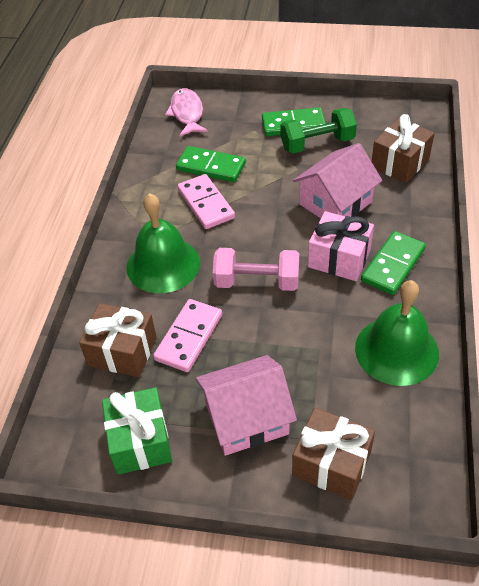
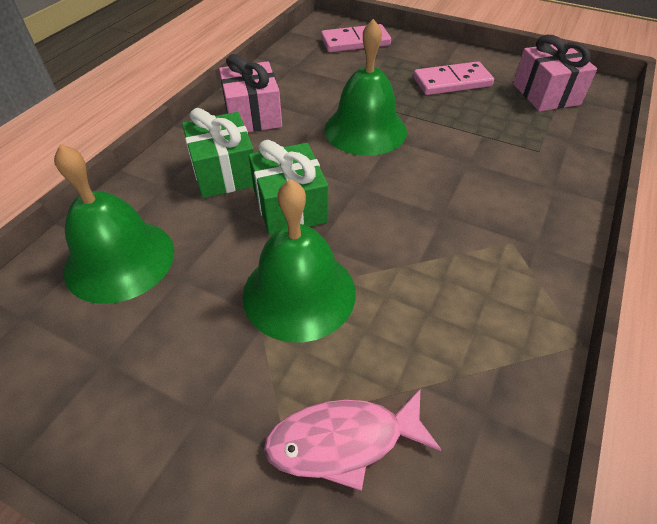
brown gift: 3 -> 0
green bell: 2 -> 3
green domino: 3 -> 0
green dumbbell: 1 -> 0
green gift: 1 -> 2
pink dumbbell: 1 -> 0
pink gift: 1 -> 2
pink house: 2 -> 0

